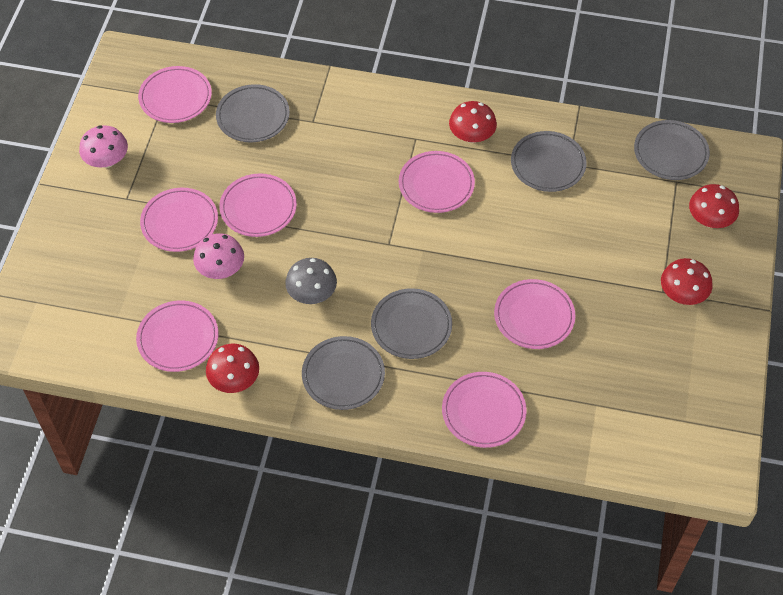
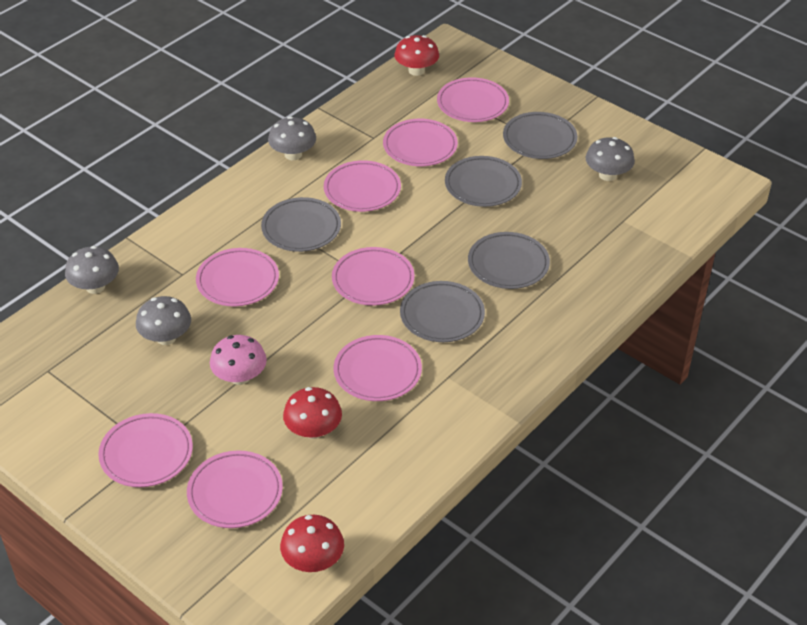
grey mushroom: 1 -> 4
pink mushroom: 2 -> 1
pink plate: 7 -> 8
red mushroom: 4 -> 3

